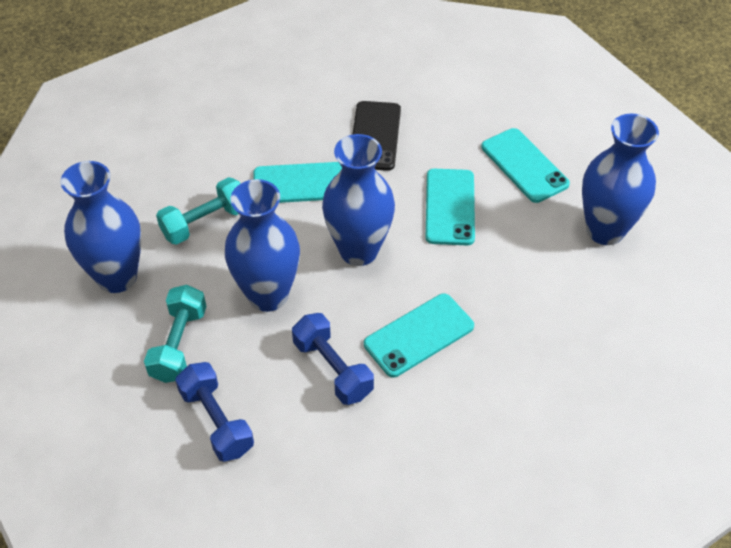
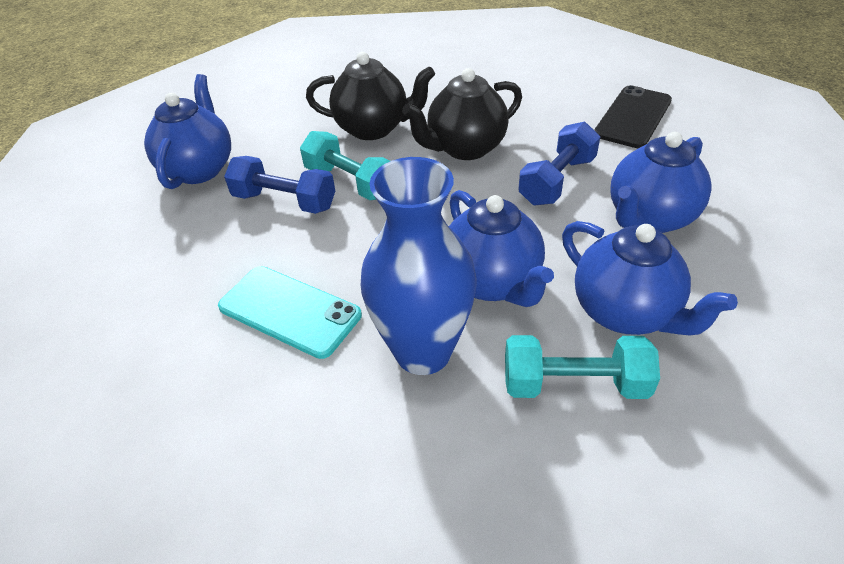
black teapot: 0 -> 2
blue teapot: 0 -> 4
blue vase: 4 -> 1
turquoise phone: 4 -> 1

